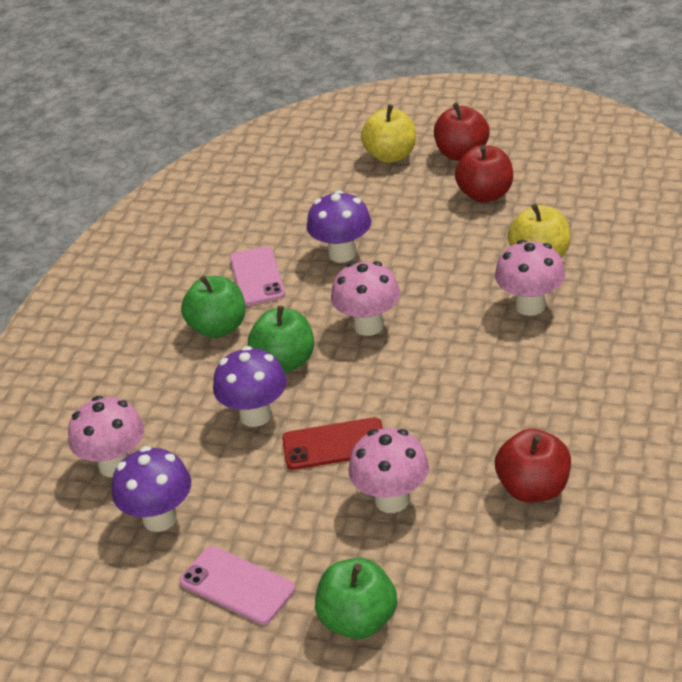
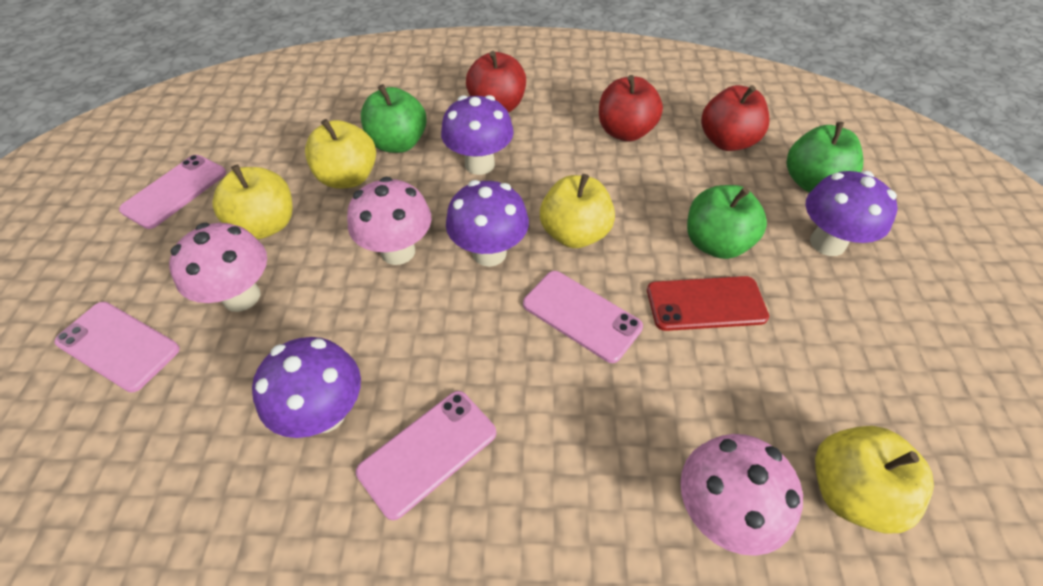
pink mushroom: 4 -> 3
pink phone: 2 -> 4
purple mushroom: 3 -> 4
yellow apple: 2 -> 4

